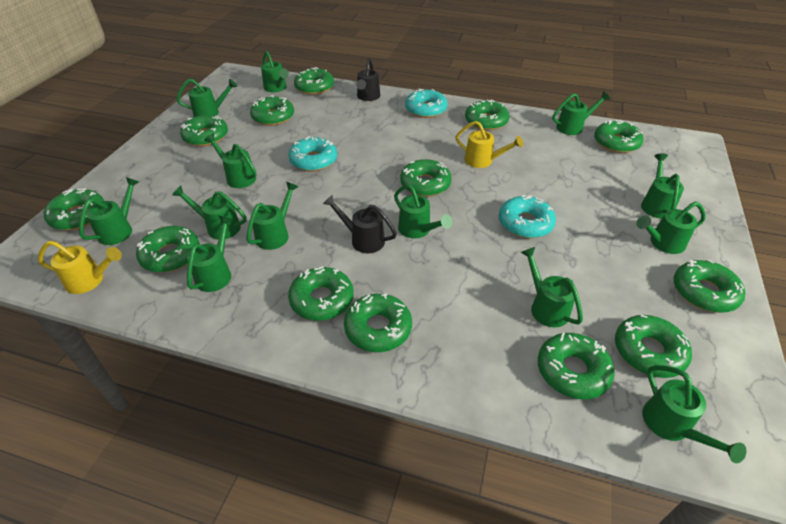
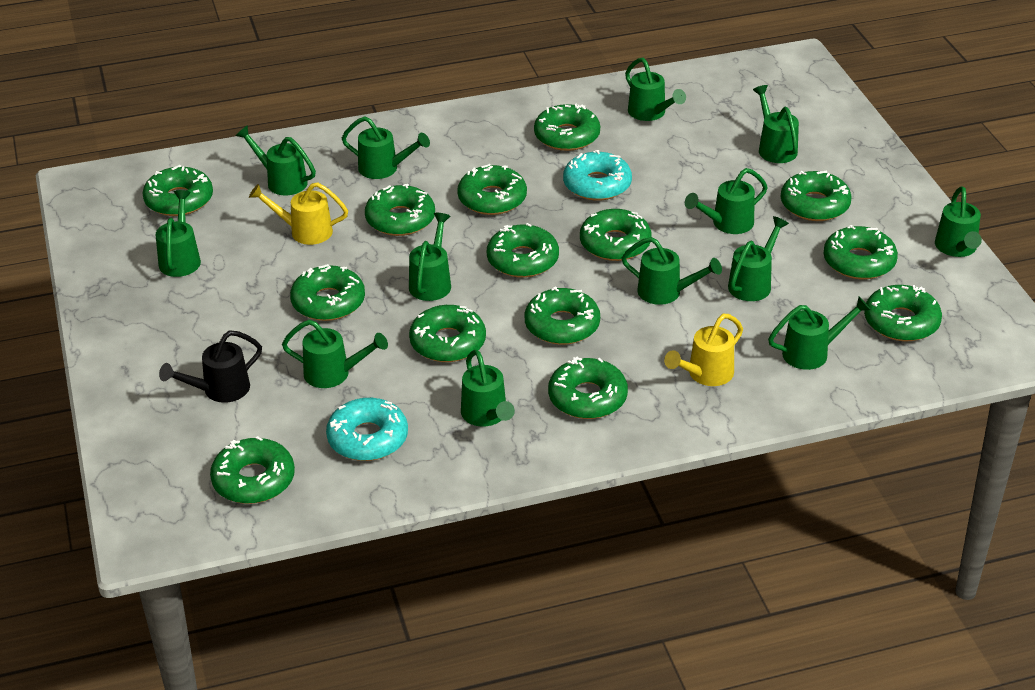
black watering can: 2 -> 1
green donut: 13 -> 14
turquoise donut: 3 -> 2

